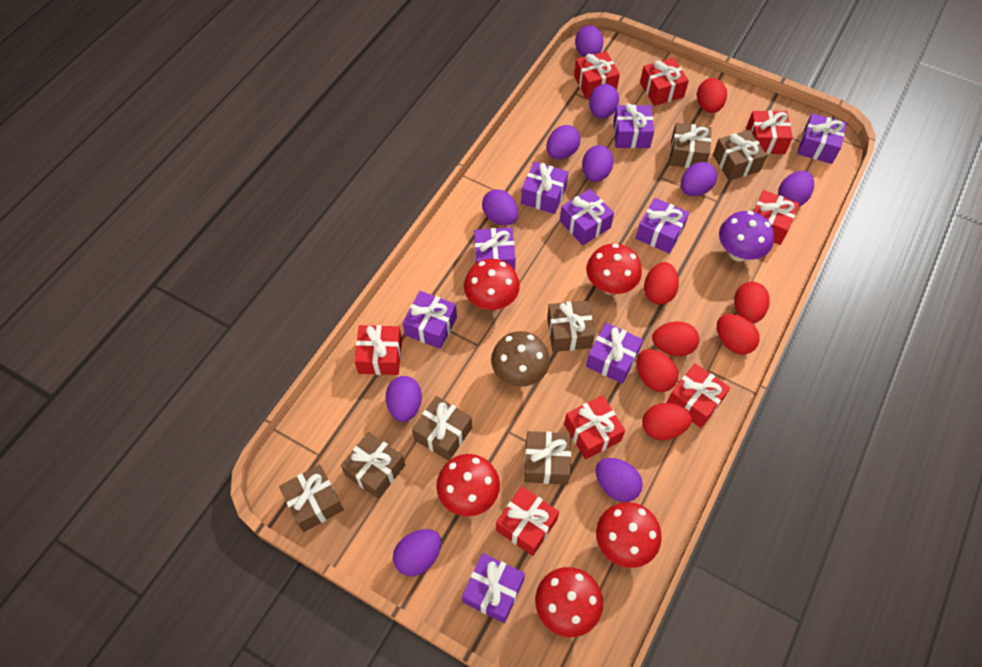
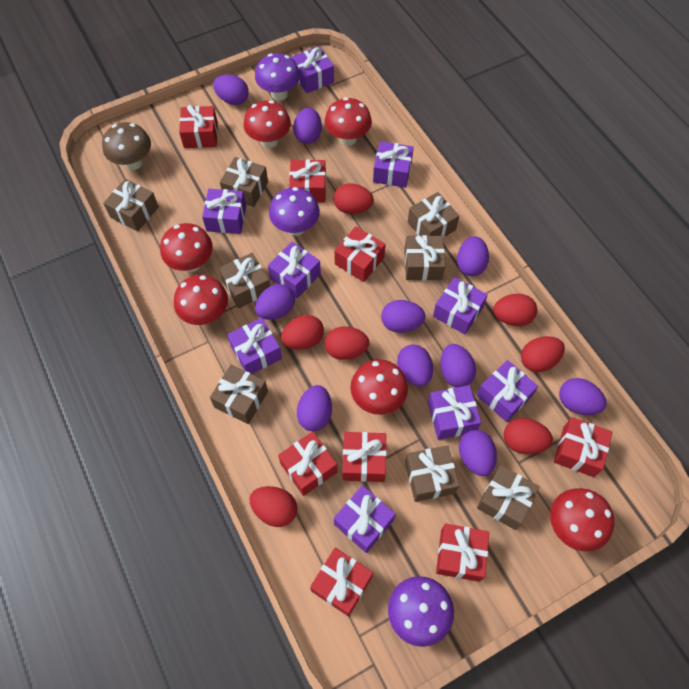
brown gift: 7 -> 8
purple mushroom: 1 -> 3
red mushroom: 5 -> 6

